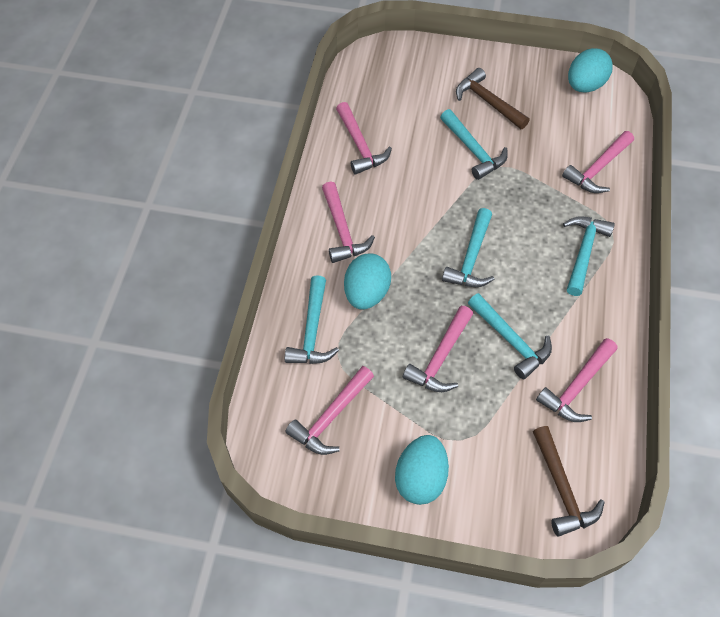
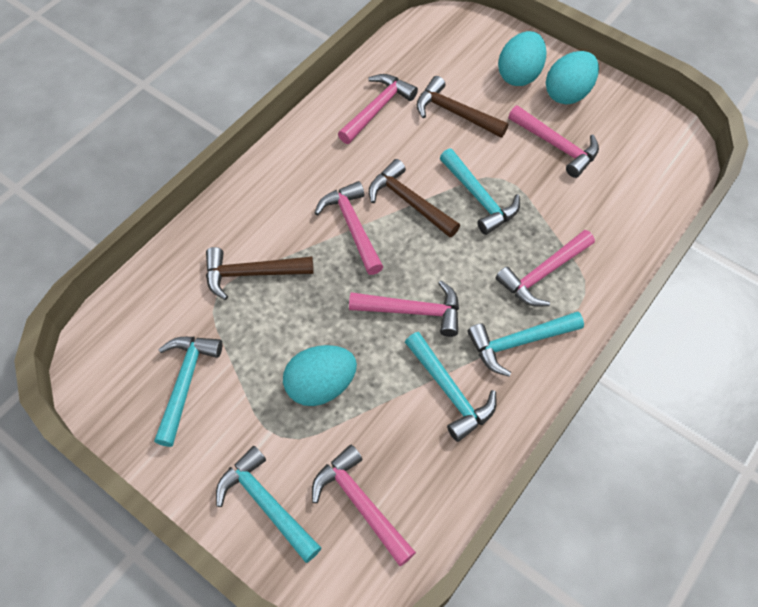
brown hammer: 2 -> 3

